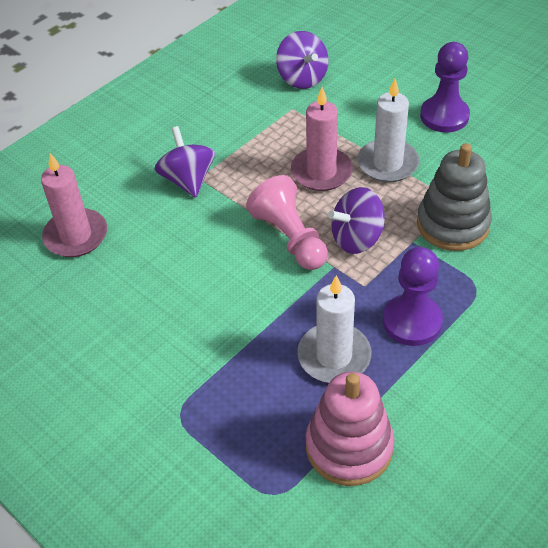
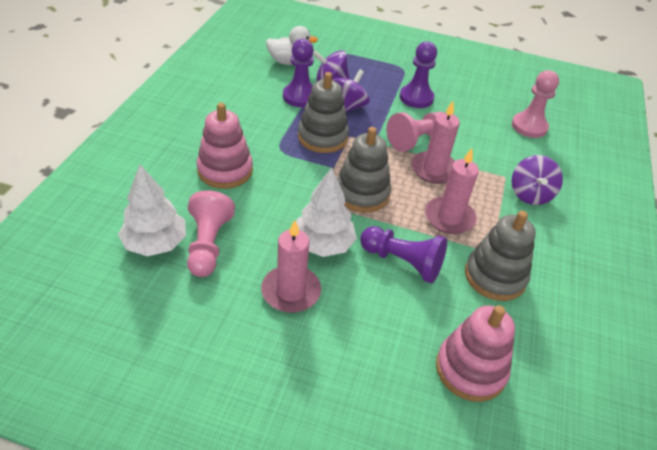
grey stacking toy: 1 -> 3
pink candle: 2 -> 3
pink pawn: 1 -> 3
pink stacking toy: 1 -> 2
purple pawn: 2 -> 3
white candle: 2 -> 0
white duck: 0 -> 1
white tree: 0 -> 2

